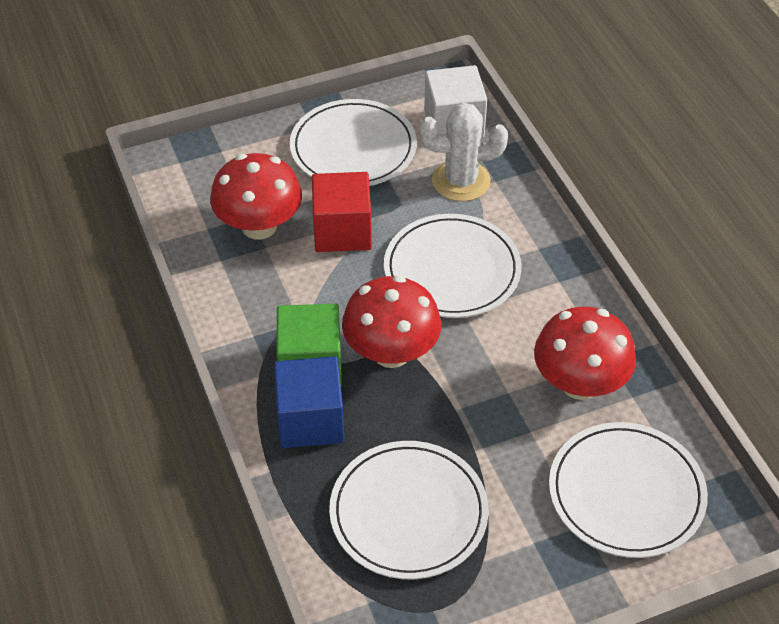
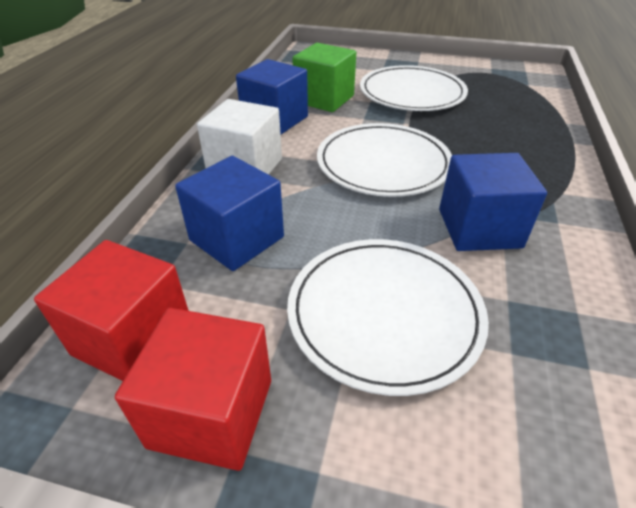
blue cube: 1 -> 3
red cube: 1 -> 2
red mushroom: 3 -> 0
white cactus: 1 -> 0
white plate: 4 -> 3

